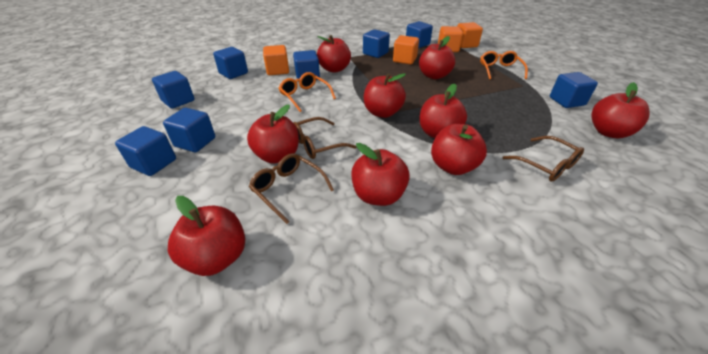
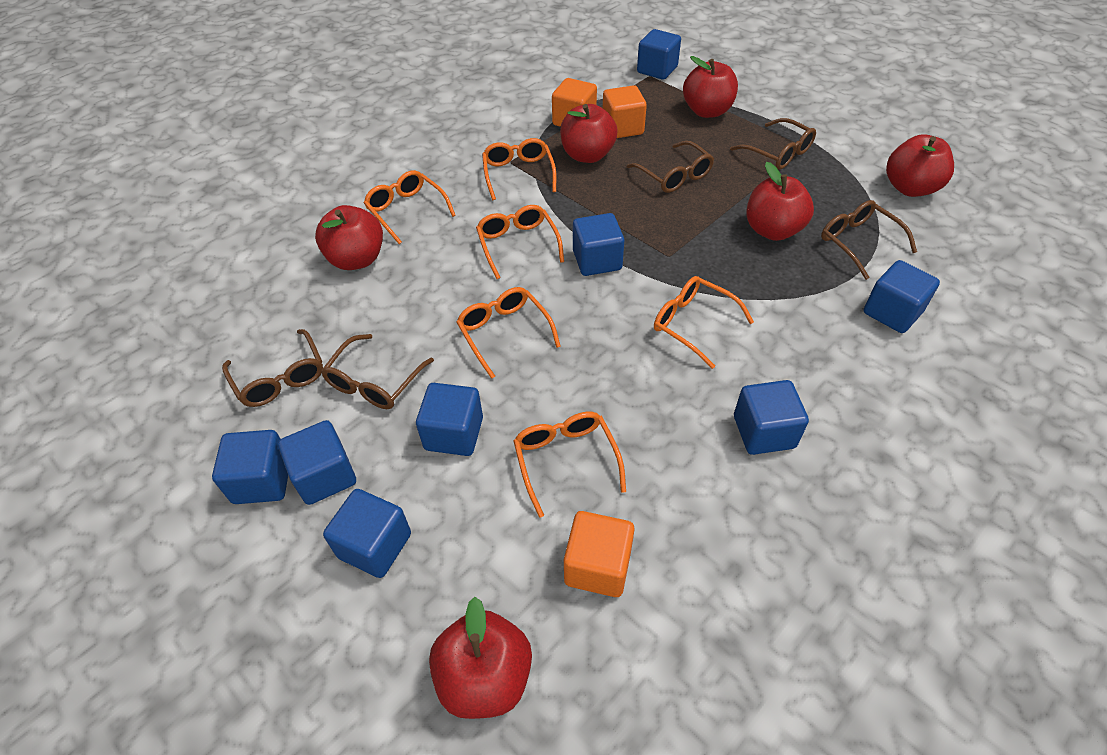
brown glasses: 3 -> 5
orange cube: 4 -> 3
orange glasses: 2 -> 6
red apple: 9 -> 6

